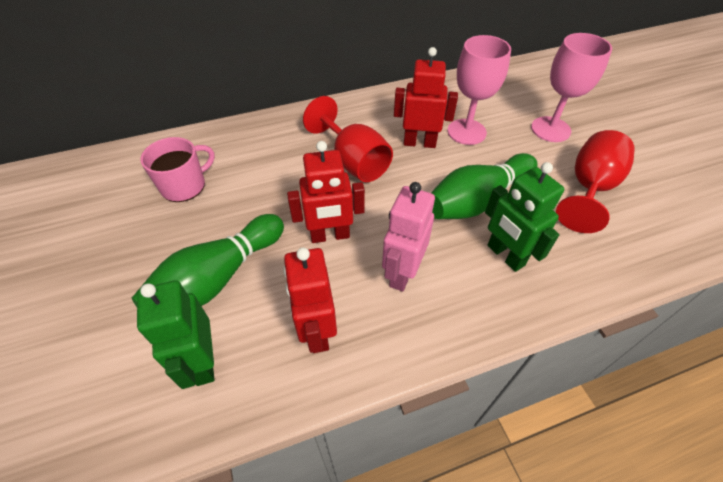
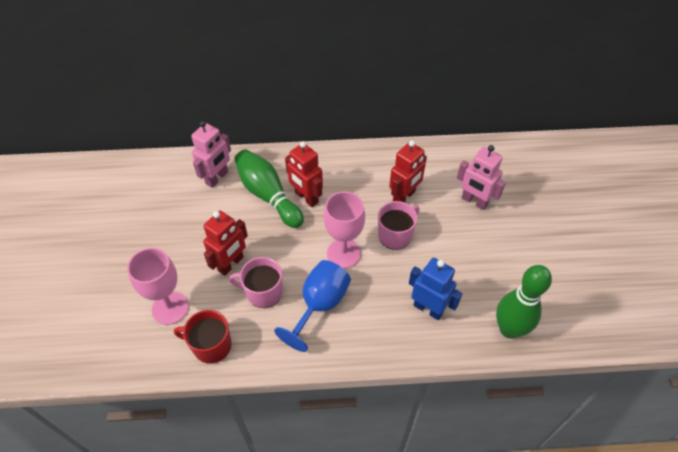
blue goblet: 0 -> 1
blue robot: 0 -> 1
green robot: 2 -> 0
pink mug: 1 -> 2
pink robot: 1 -> 2
red goblet: 2 -> 0
red mug: 0 -> 1

